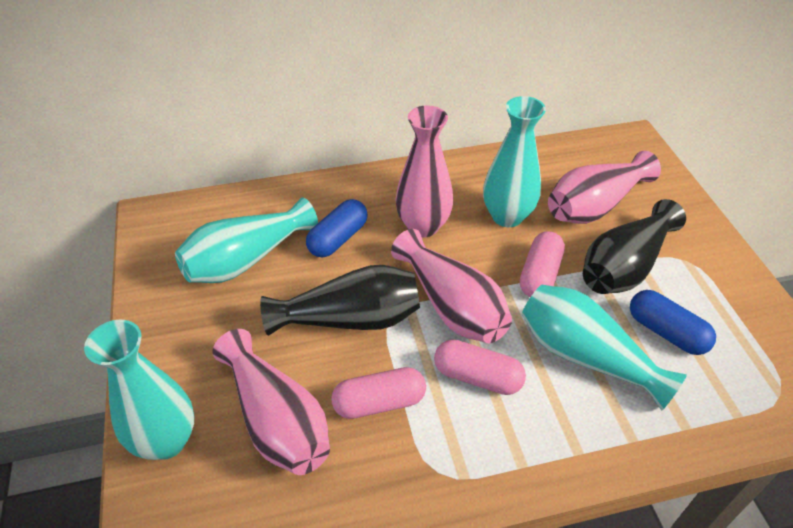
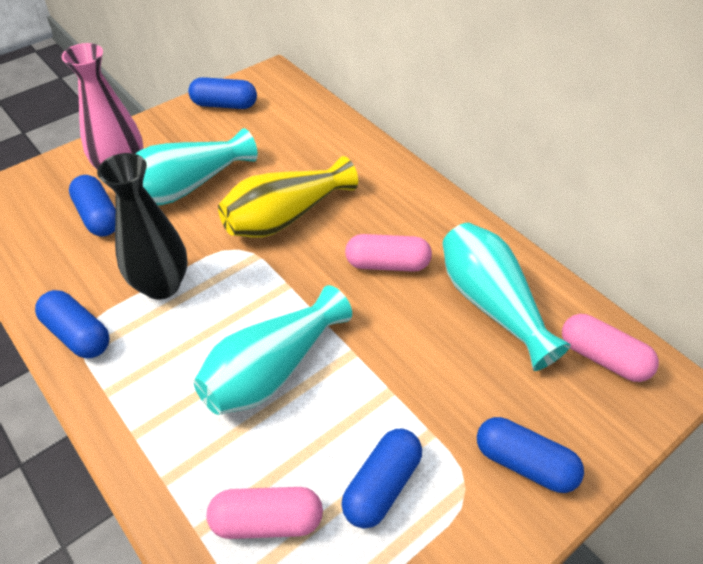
black vase: 2 -> 1
blue capsule: 2 -> 5
pink vase: 4 -> 1
turquoise vase: 4 -> 3
yellow vase: 0 -> 1

